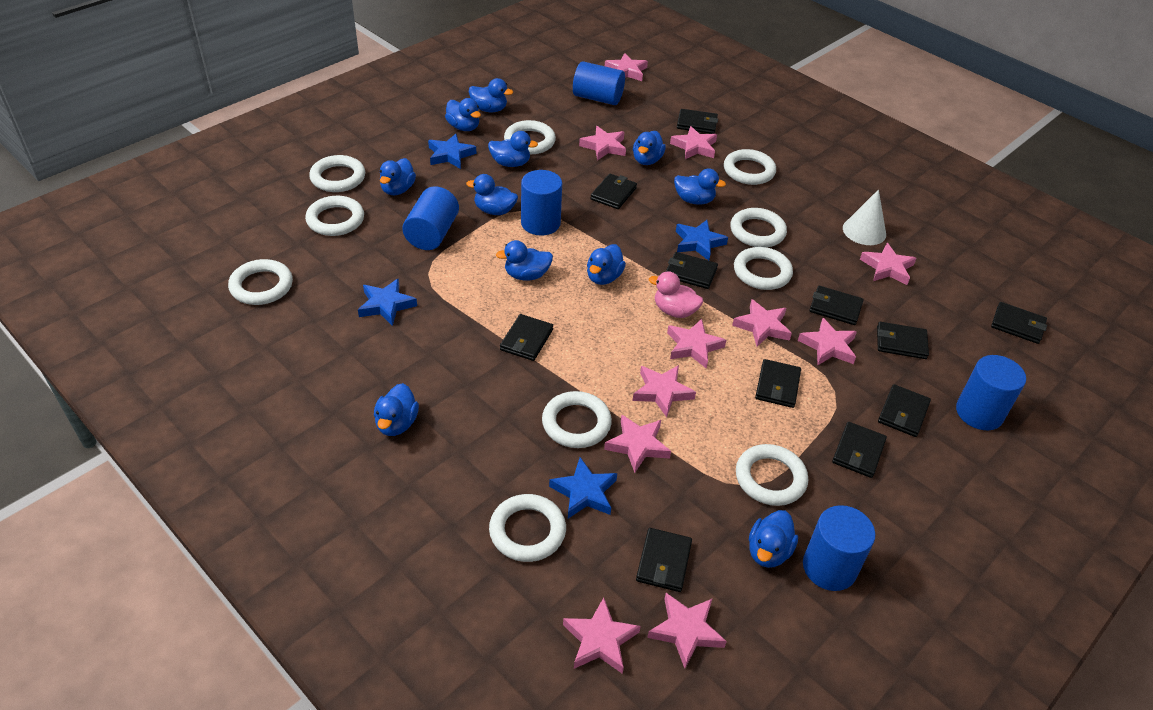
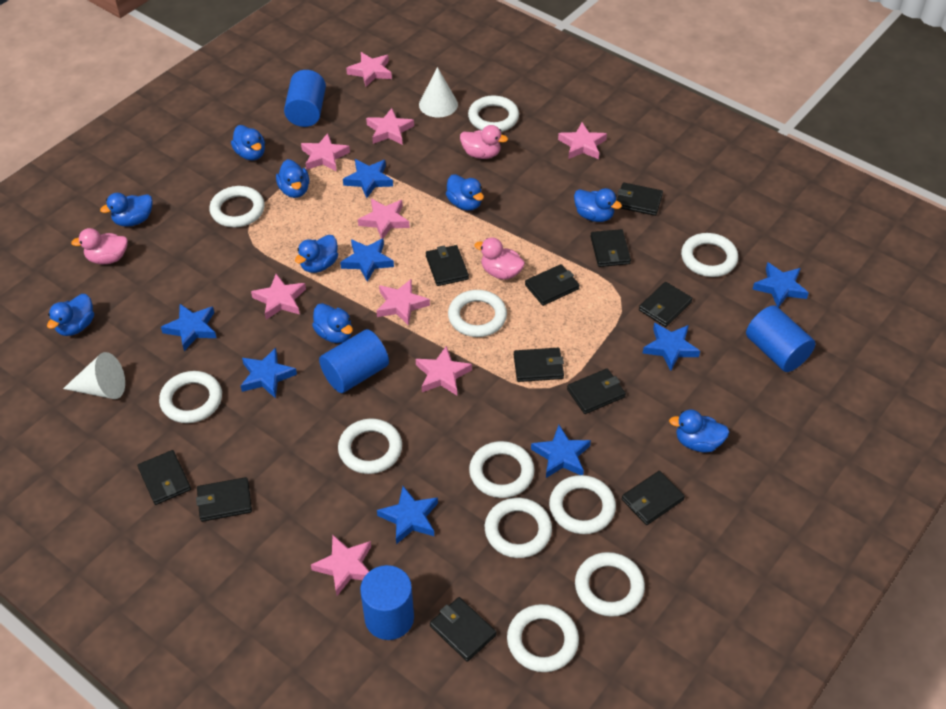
blue cylinder: 5 -> 4
blue duck: 11 -> 9
blue star: 4 -> 8
pink duck: 1 -> 3
pink star: 11 -> 9
white cone: 1 -> 2
white ring: 10 -> 11

